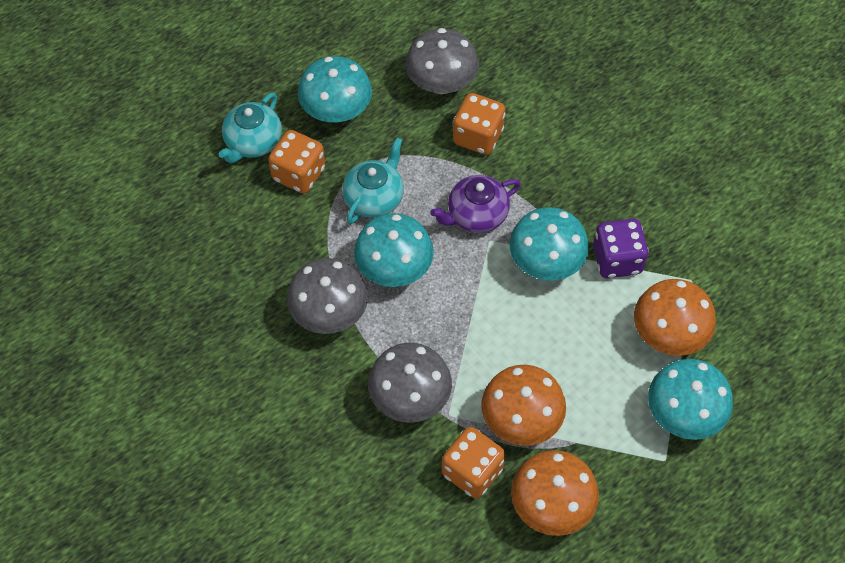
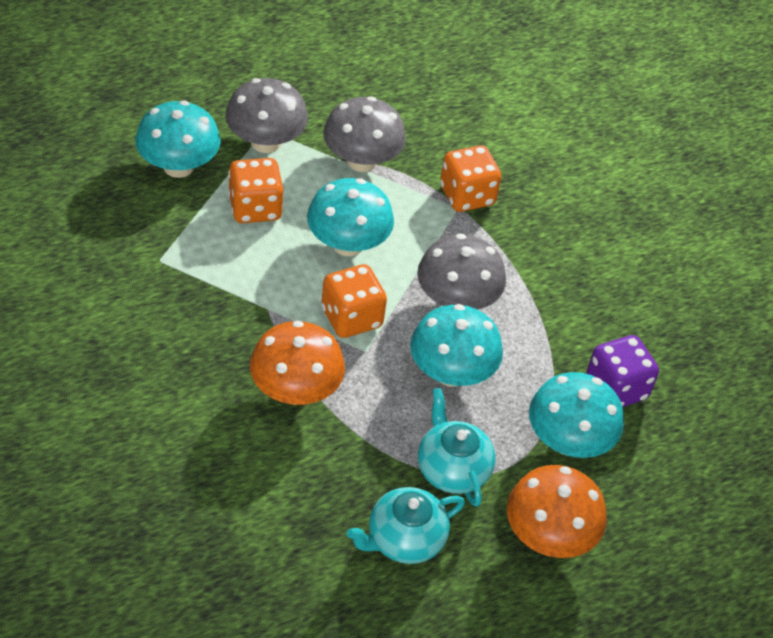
orange mushroom: 3 -> 2
purple teapot: 1 -> 0

